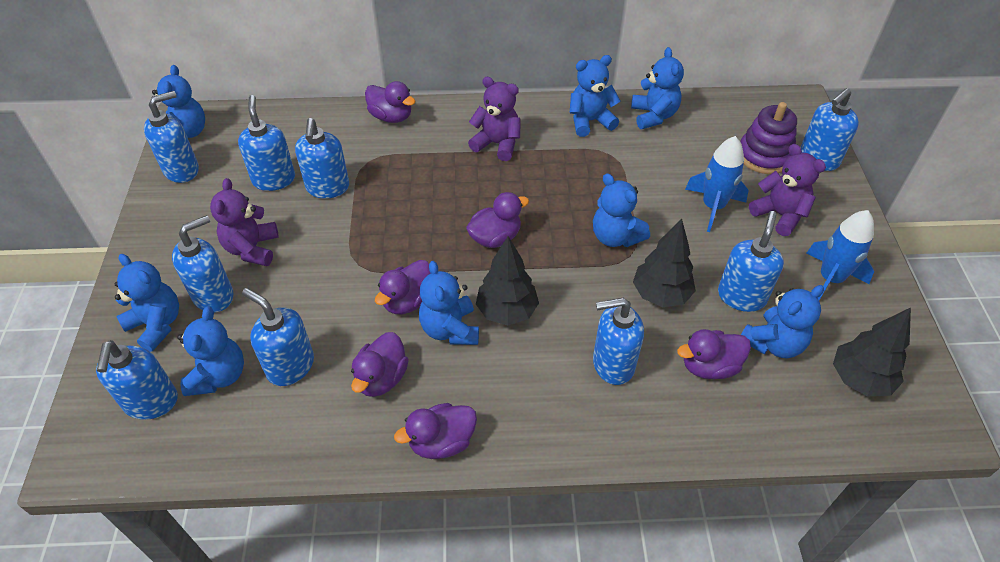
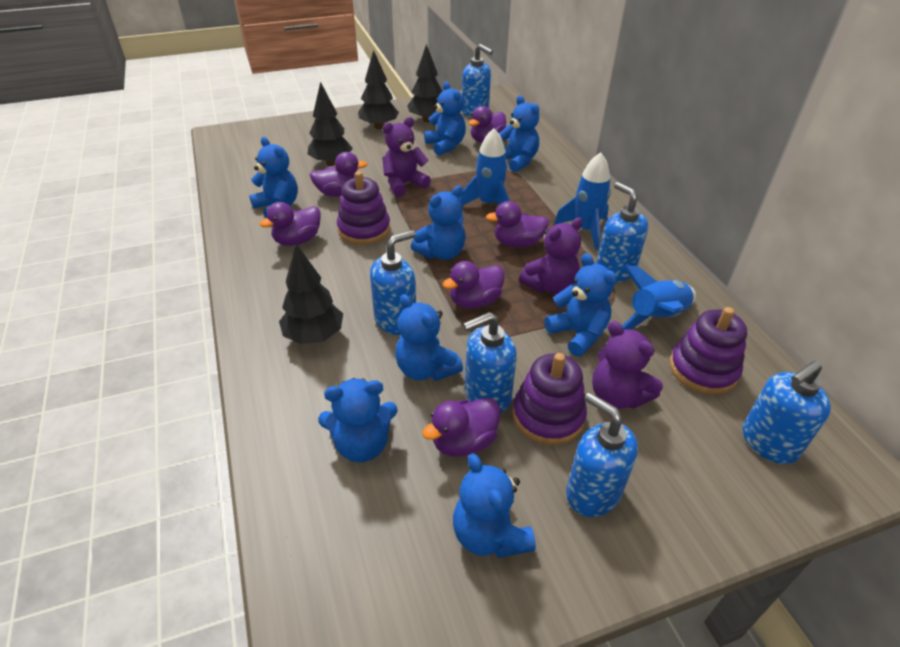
black tree: 3 -> 4
blue rocket: 2 -> 3
blue soap dispenser: 9 -> 6
purple stacking toy: 1 -> 3

